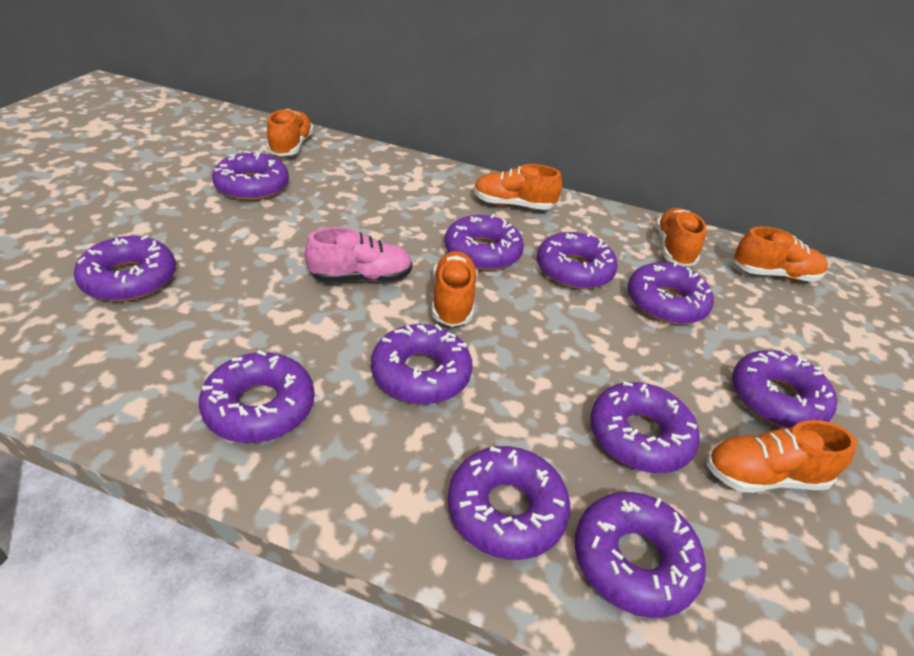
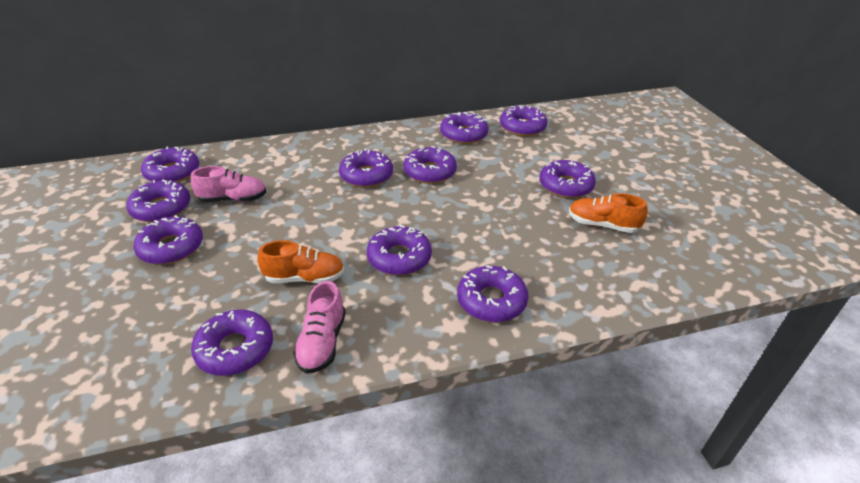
orange shoe: 6 -> 2
pink shoe: 1 -> 2

